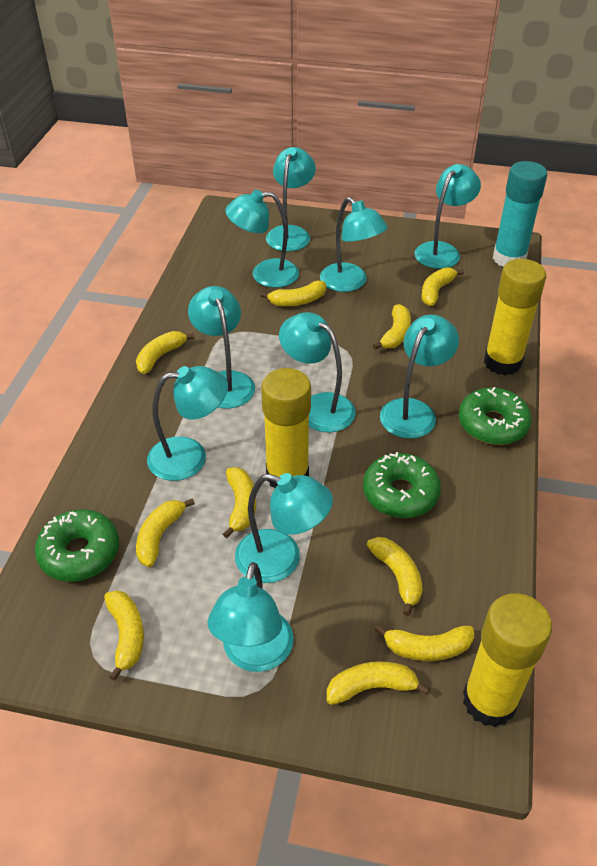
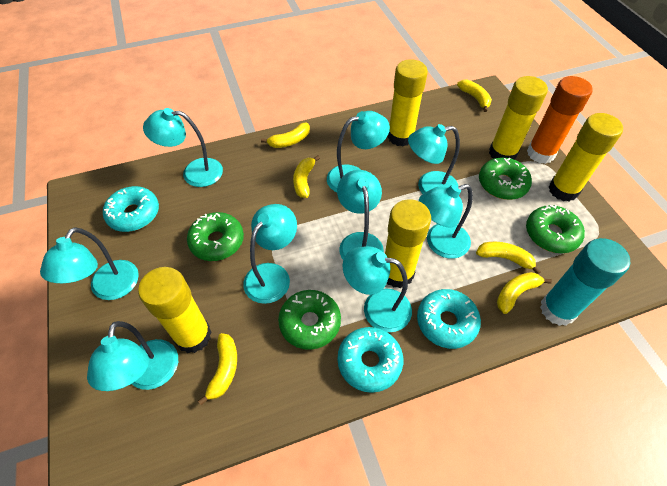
green donut: 3 -> 4
orange glue stick: 0 -> 1
turquoise donut: 0 -> 3
turquoise lamp: 10 -> 9
yellow banana: 10 -> 6
yellow glue stick: 3 -> 5

